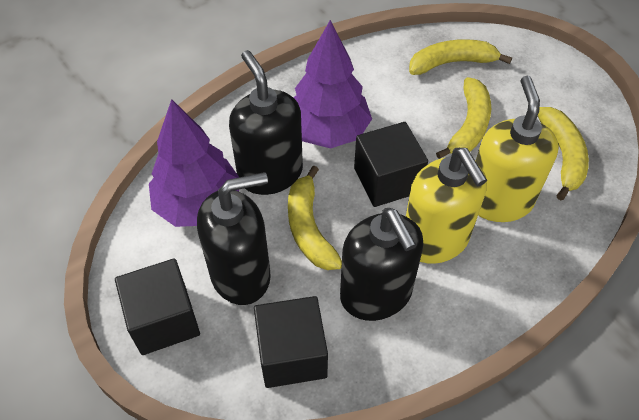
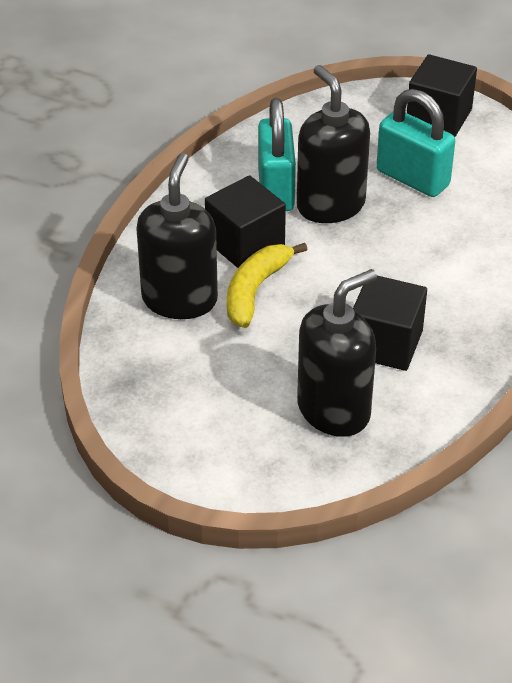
purple tree: 2 -> 0
turquoise padlock: 0 -> 2
yellow banana: 4 -> 1
yellow soap dispenser: 2 -> 0

